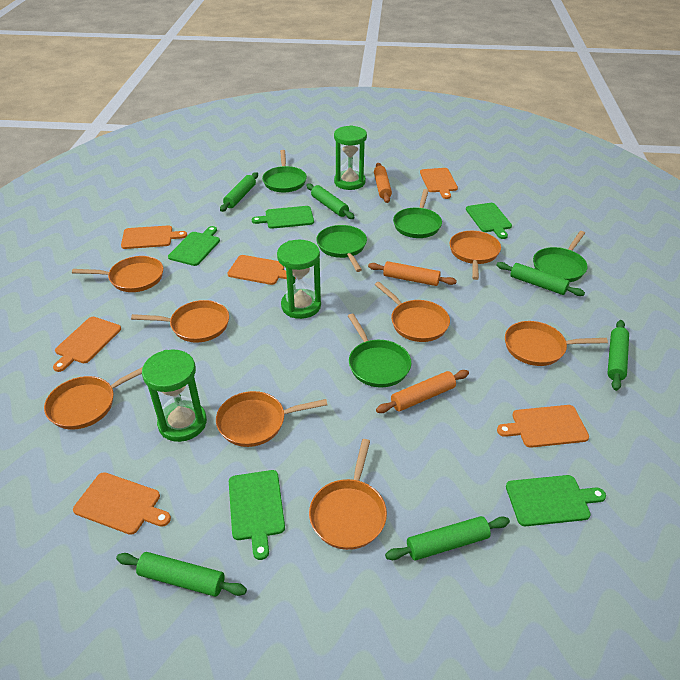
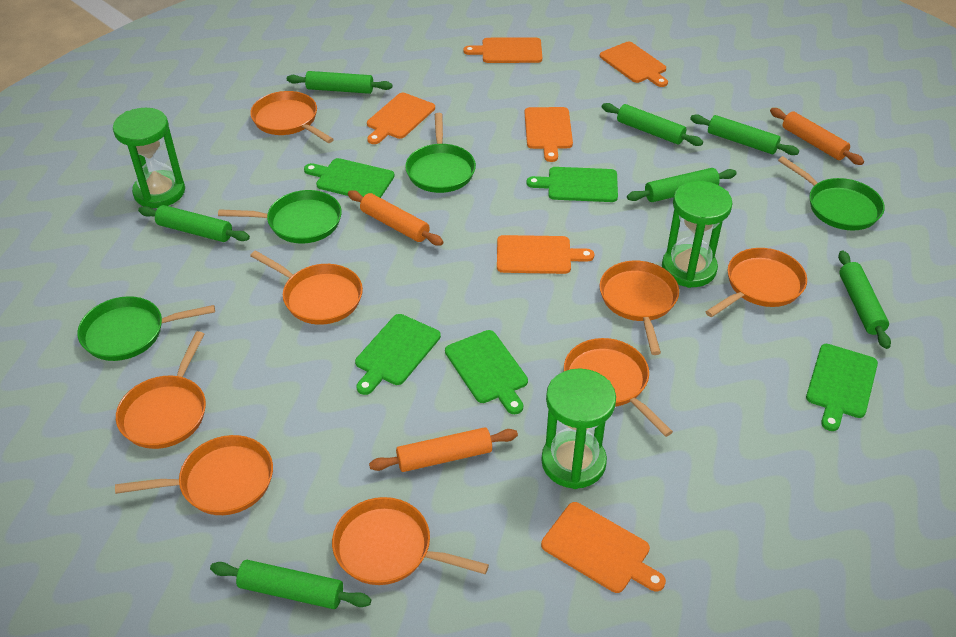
green pan: 5 -> 4
green rolling pin: 6 -> 7

